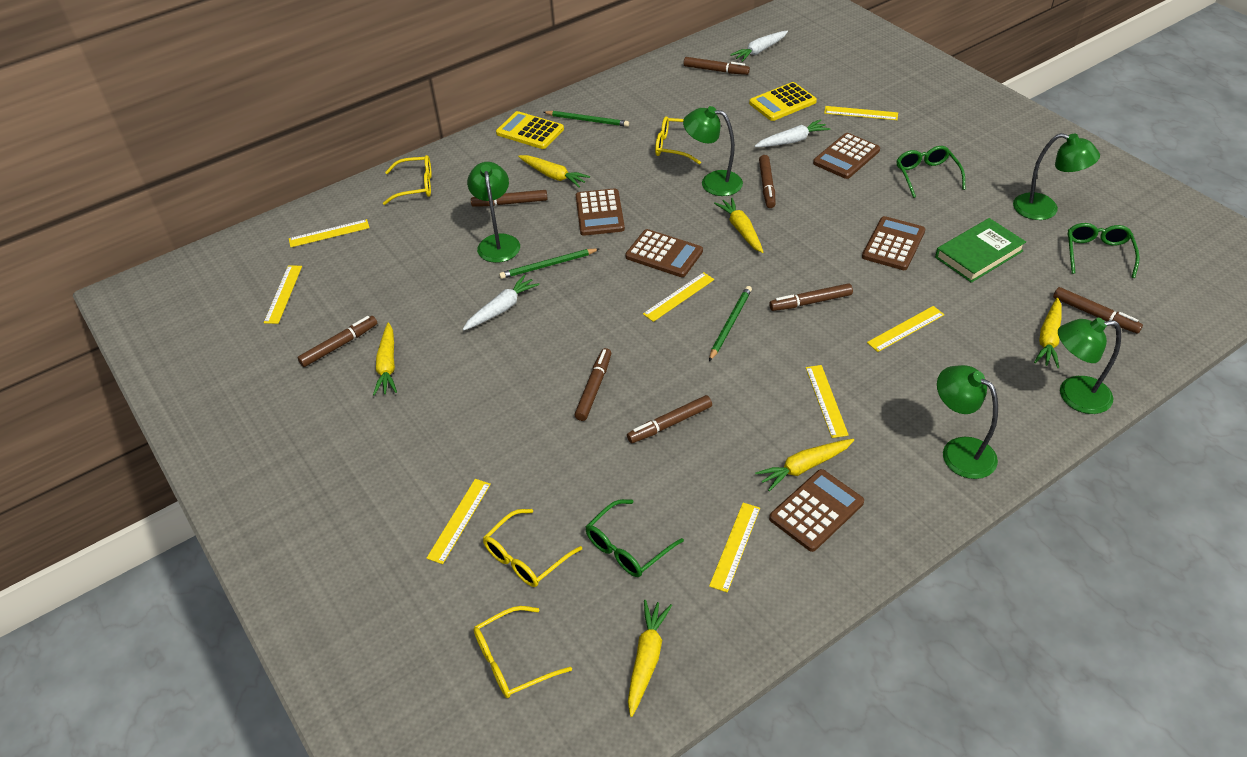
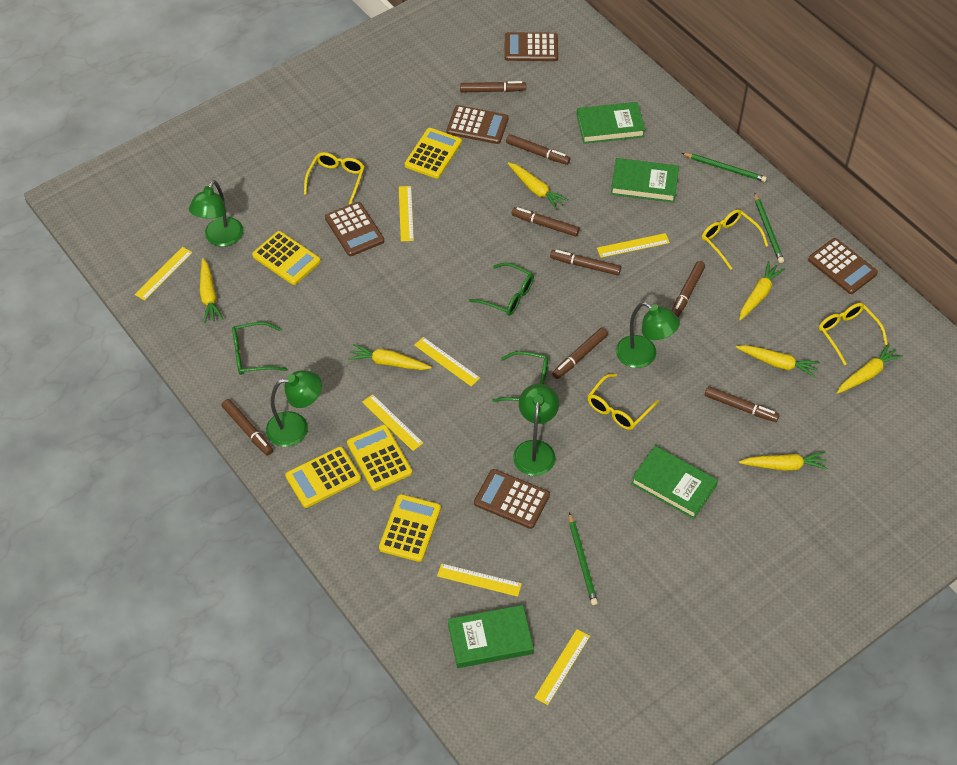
green book: 1 -> 4
green lamp: 5 -> 4
white carrot: 3 -> 0
yellow calculator: 2 -> 5
yellow carrot: 6 -> 7
yellow ruler: 8 -> 7

